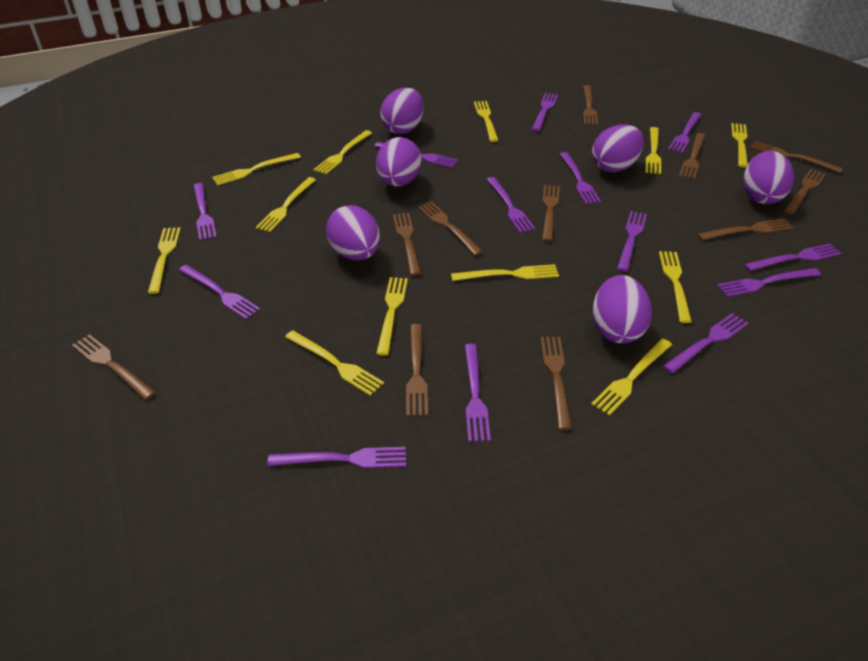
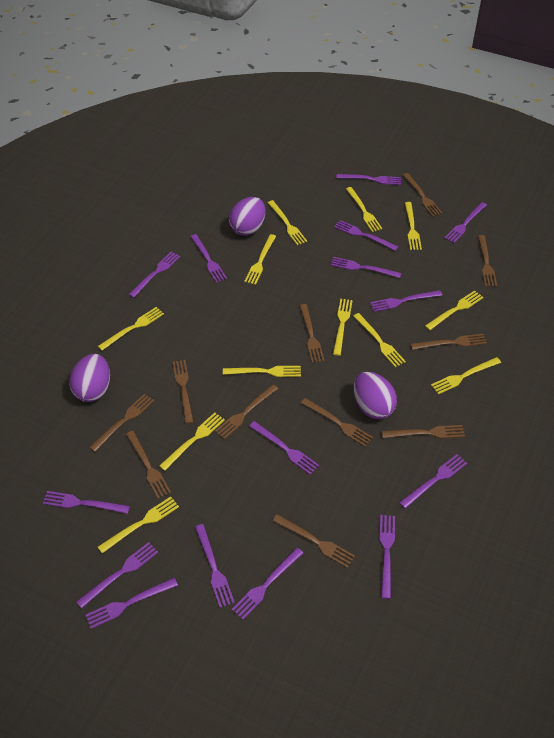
purple egg: 6 -> 3
purple fork: 13 -> 15

